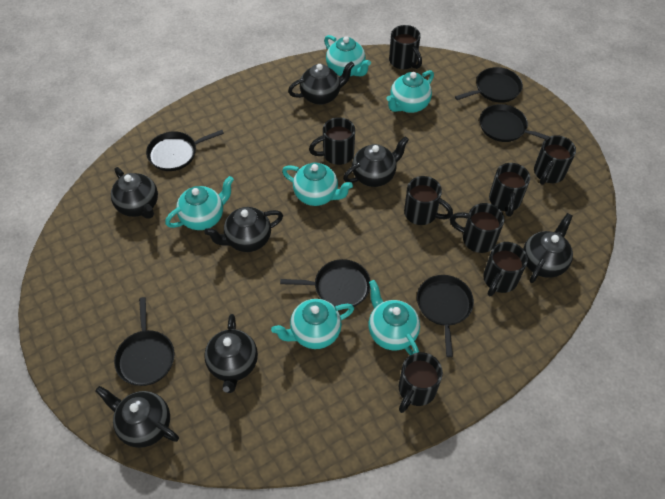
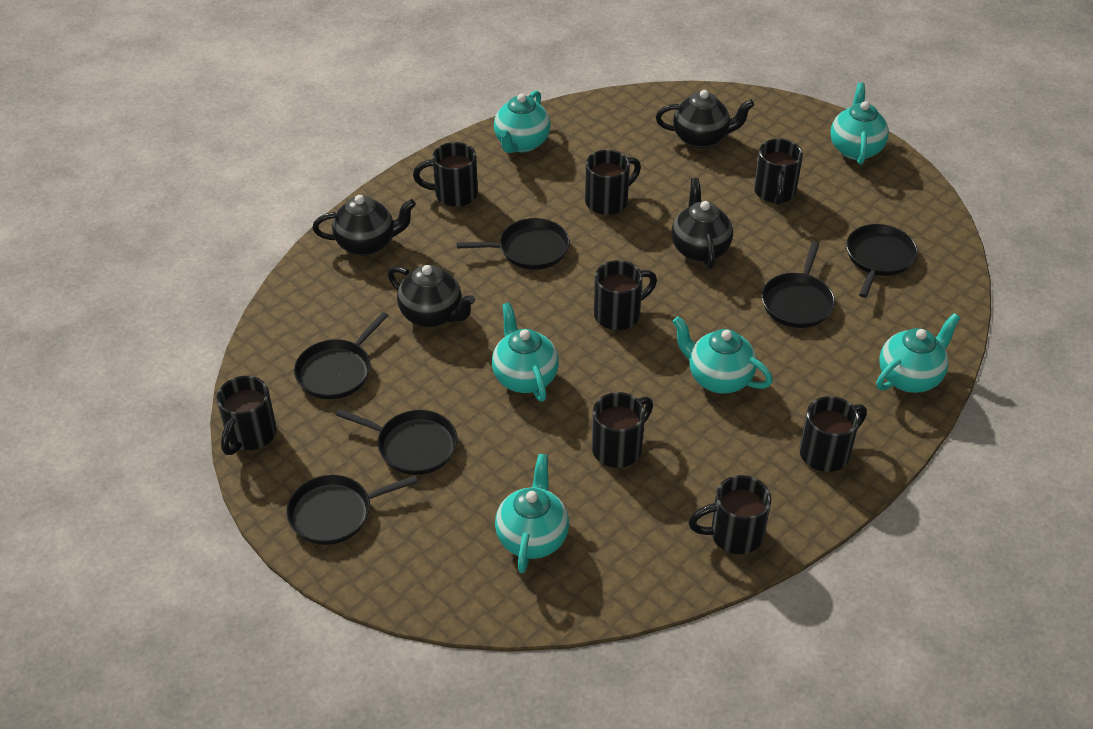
black teapot: 7 -> 4

